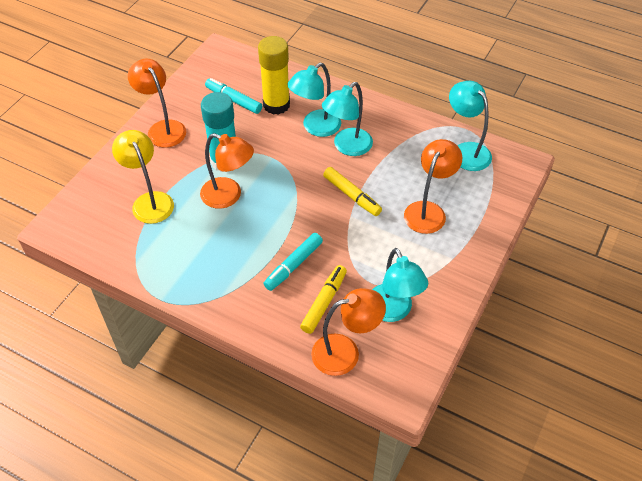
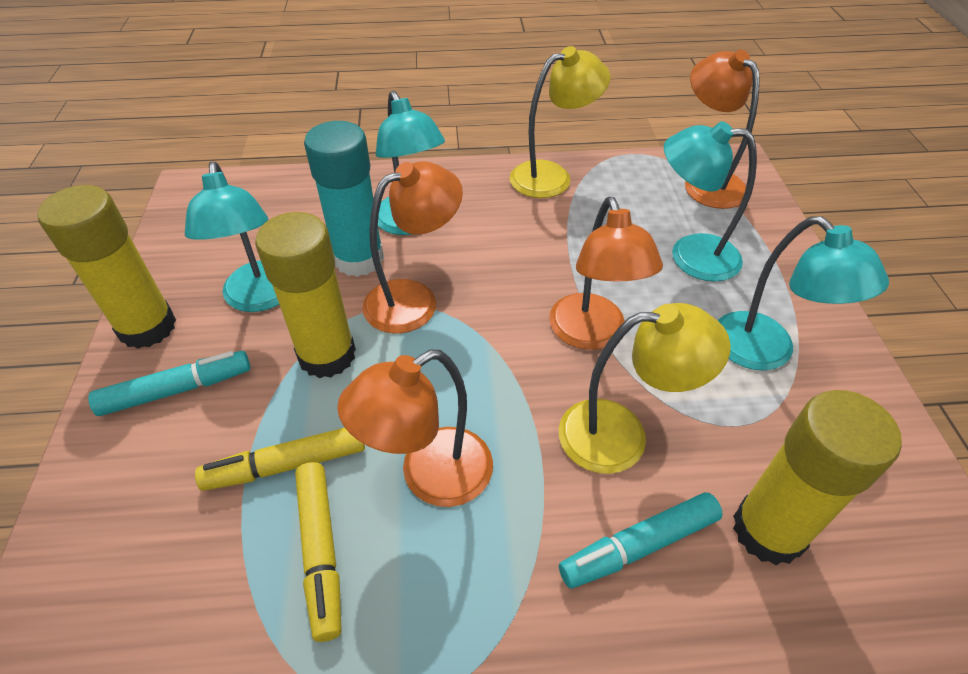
yellow glue stick: 1 -> 3
yellow lamp: 1 -> 2

